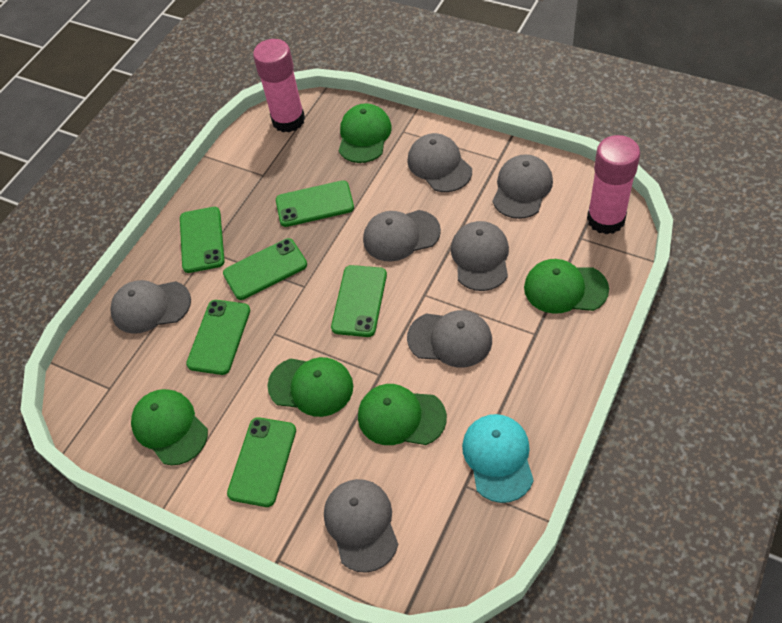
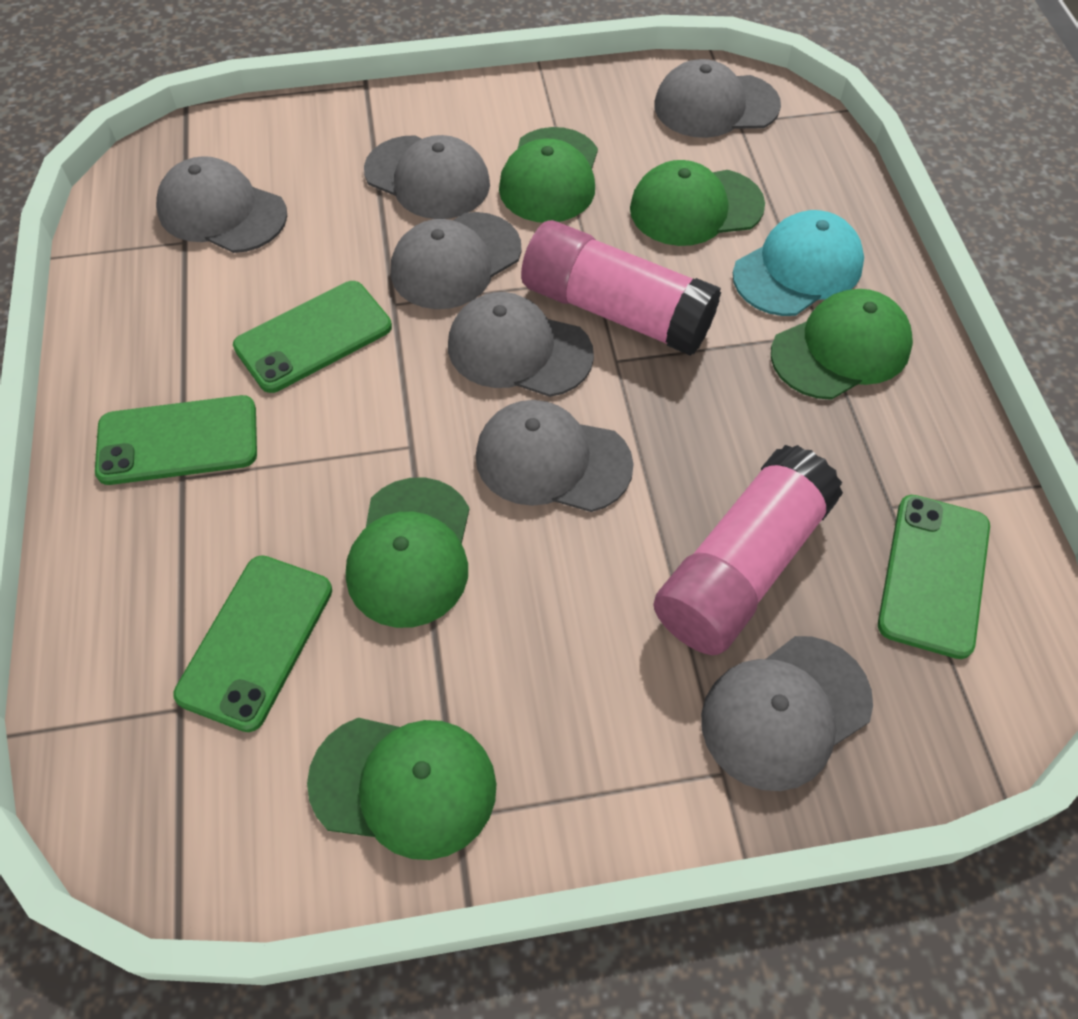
green phone: 6 -> 4

